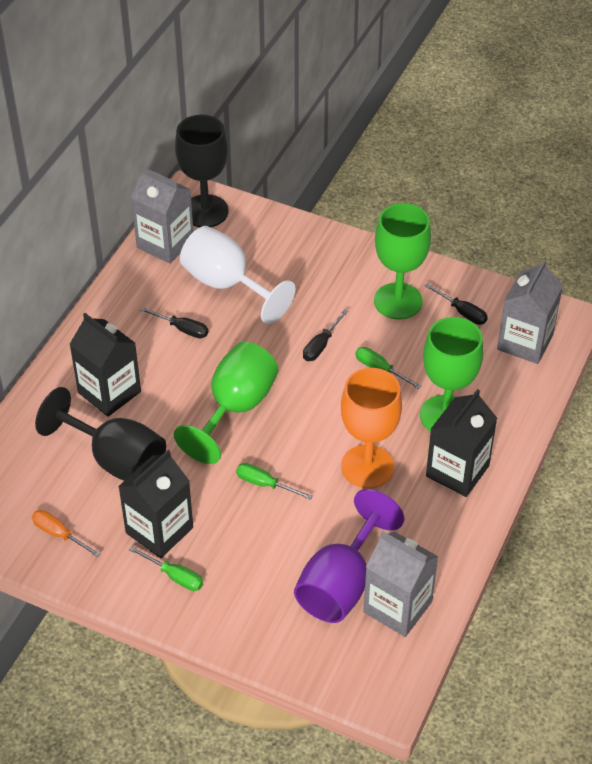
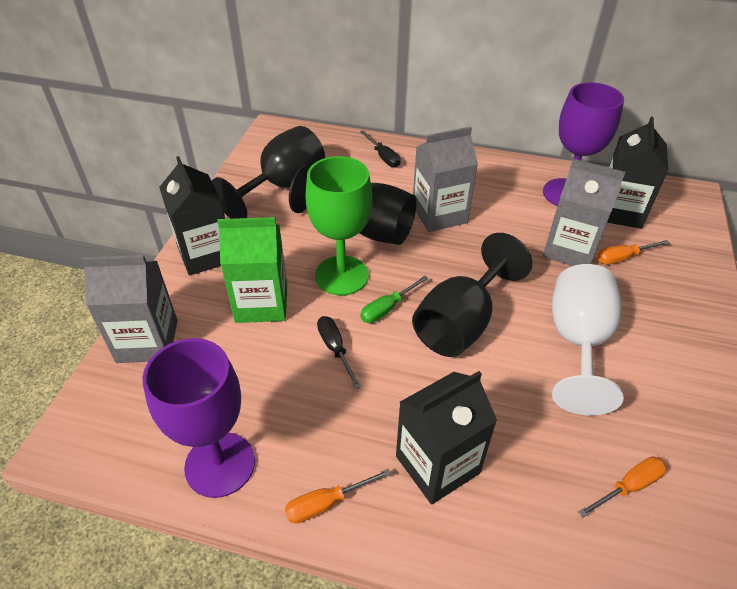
black goblet: 2 -> 3
black screwdriver: 3 -> 2
green carton: 0 -> 1
green goblet: 3 -> 1
green screwdriver: 3 -> 1
orange goblet: 1 -> 0
orange screwdriver: 1 -> 3
purple goblet: 1 -> 2

